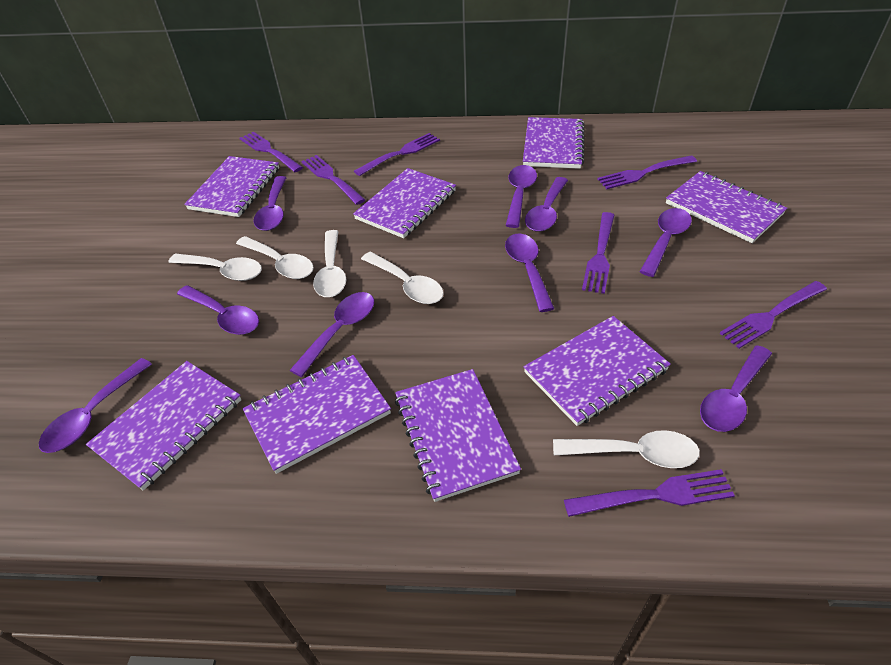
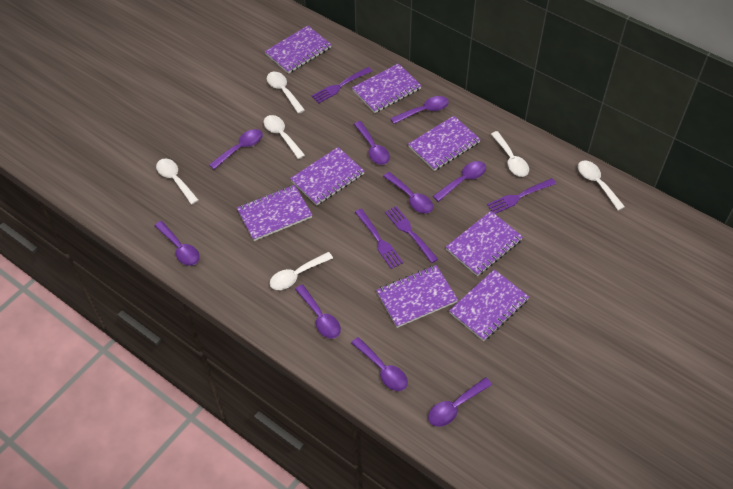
purple fork: 7 -> 4
white spoon: 5 -> 6

